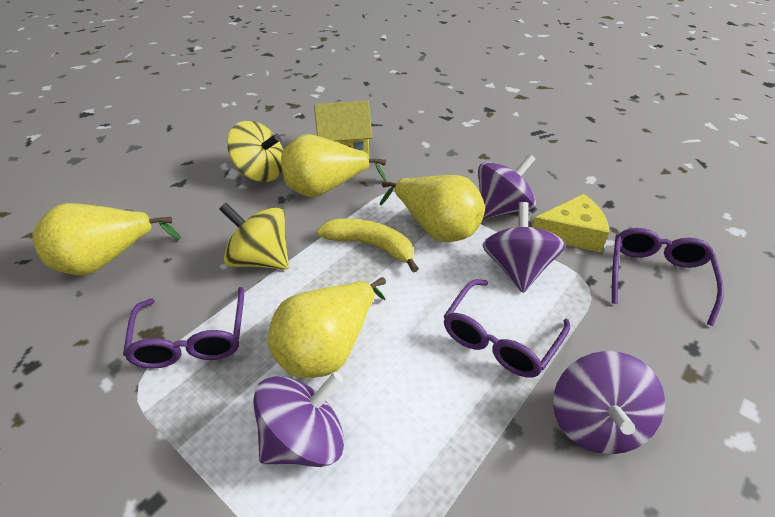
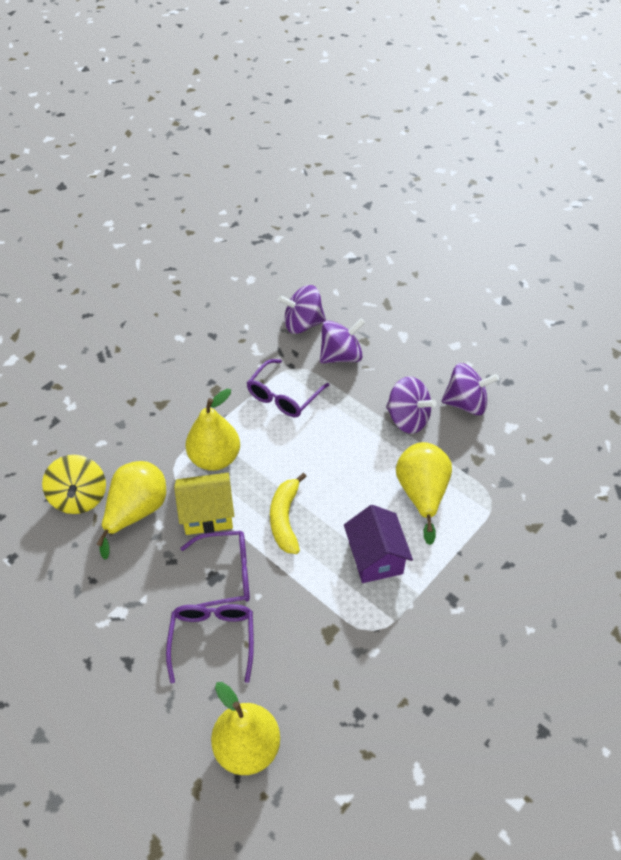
purple house: 0 -> 1
yellow cheese: 1 -> 0
yellow spinning top: 2 -> 1

